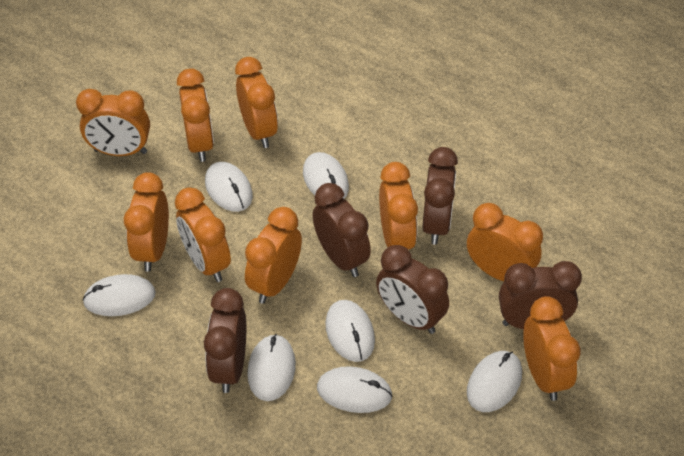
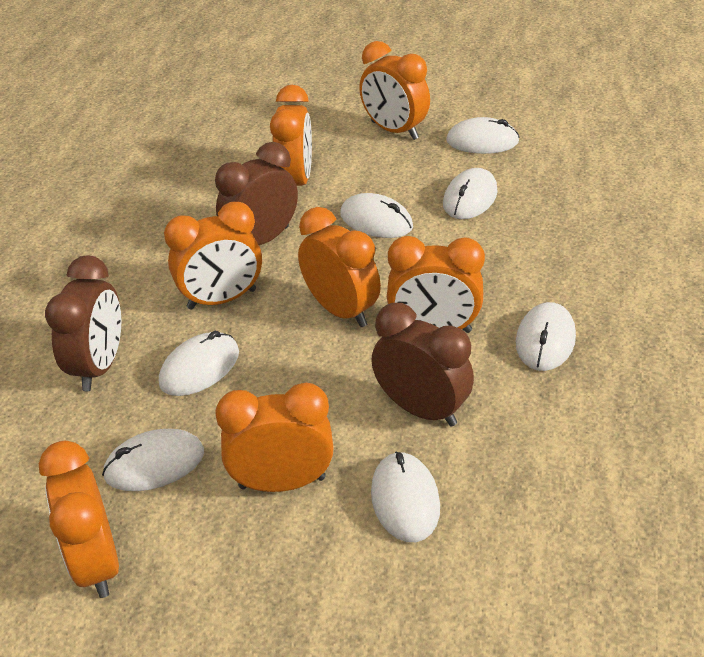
brown clock: 5 -> 3
orange clock: 9 -> 7

